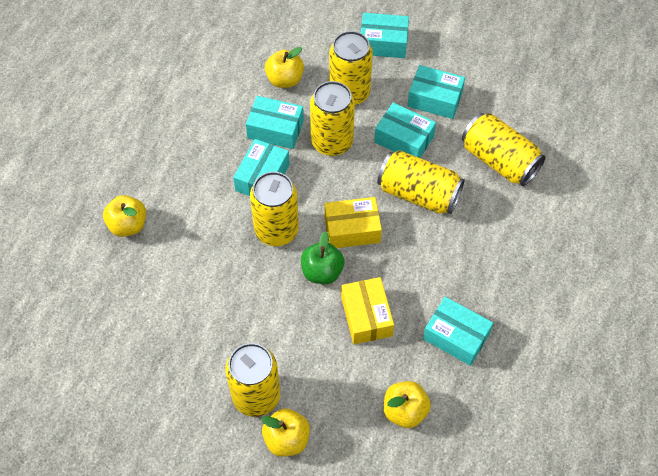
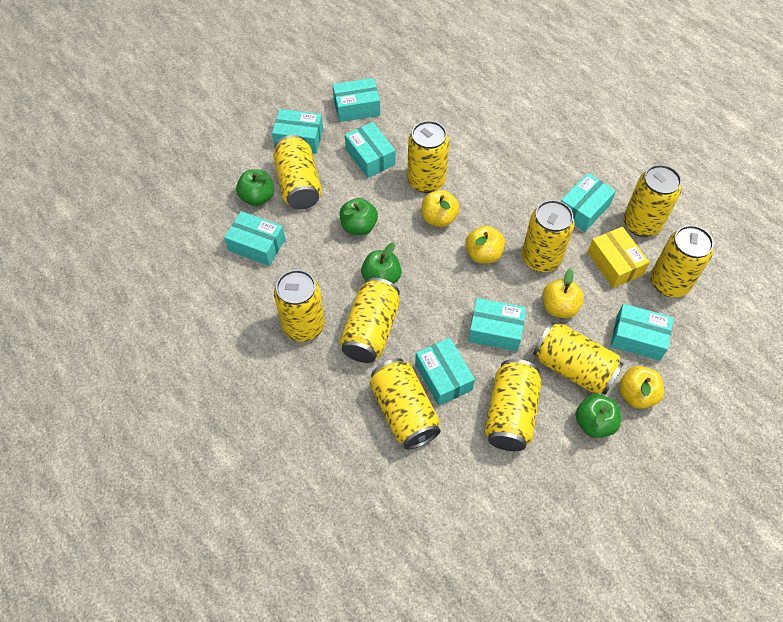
green apple: 1 -> 4
turquoise box: 6 -> 8
yellow box: 2 -> 1
yellow can: 6 -> 10

